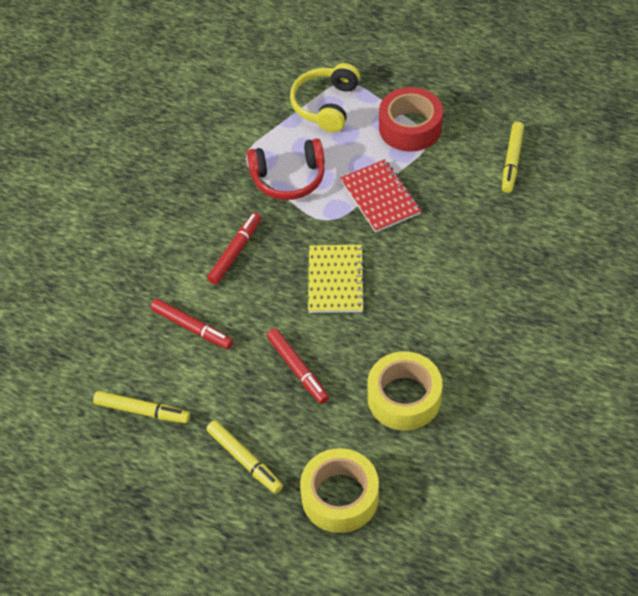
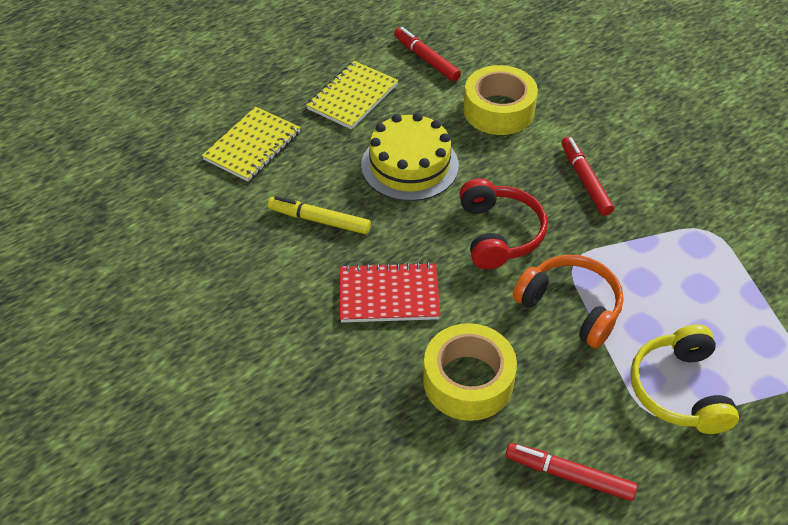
orange headphones: 0 -> 1
red tape: 1 -> 0
yellow cake: 0 -> 1
yellow marker: 3 -> 1
yellow notebook: 1 -> 2

